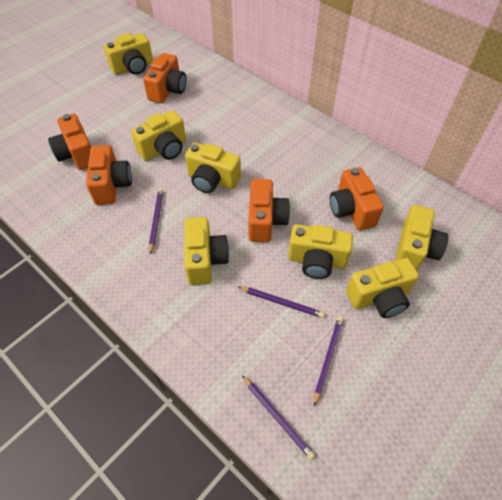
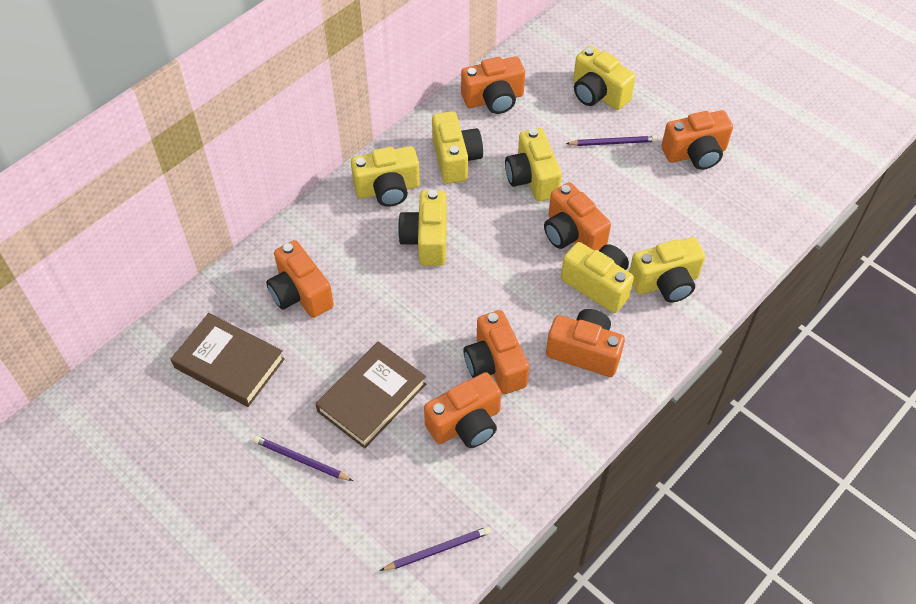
brown book: 0 -> 2
orange camera: 5 -> 7
purple pencil: 4 -> 3

